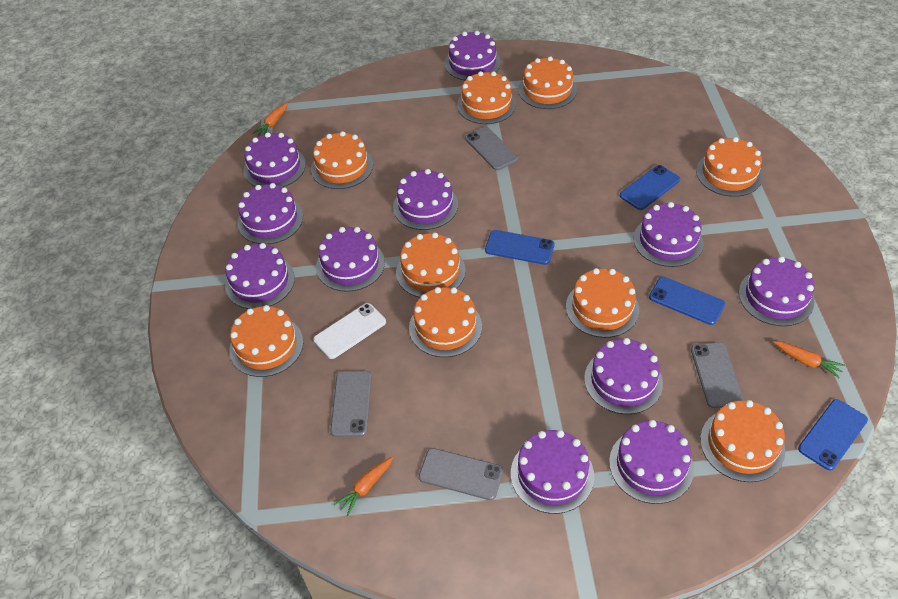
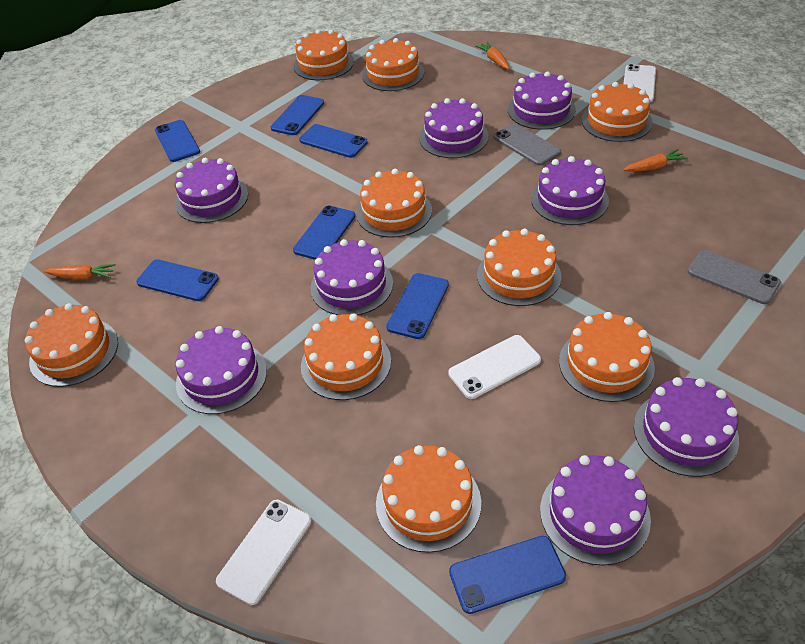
blue phone: 4 -> 7
grey phone: 4 -> 2
purple cake: 11 -> 8
white phone: 1 -> 3

